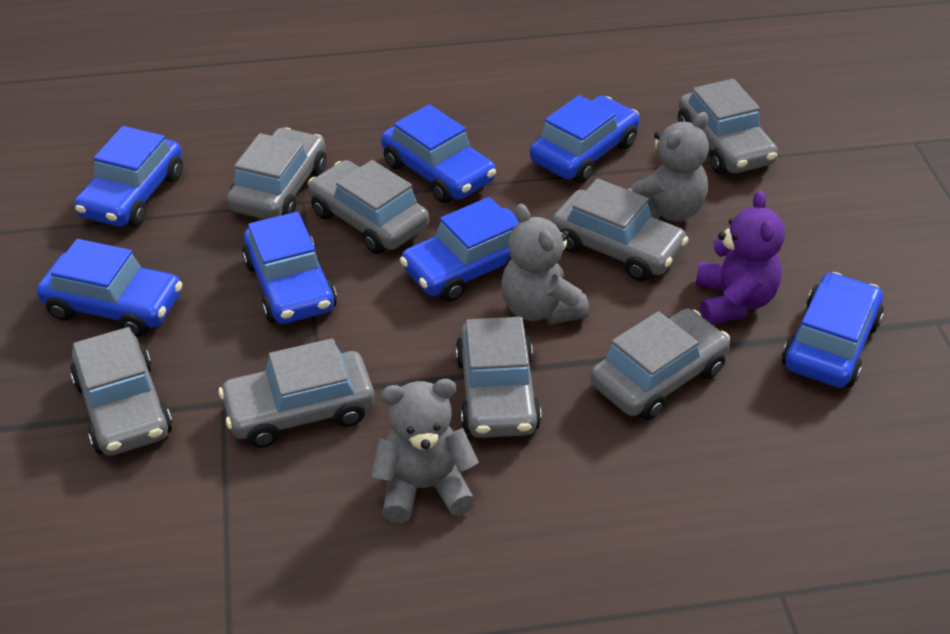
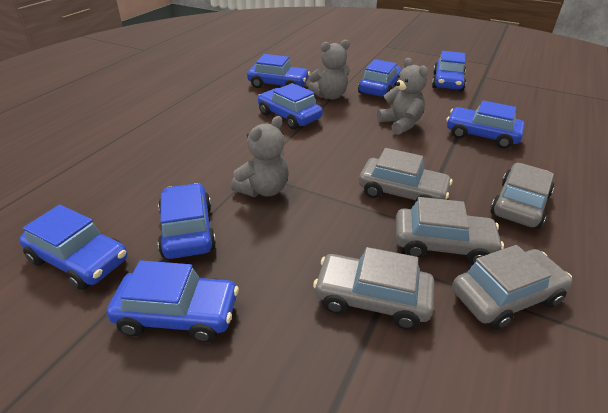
blue car: 7 -> 8
grey car: 8 -> 5
purple teddy bear: 1 -> 0

